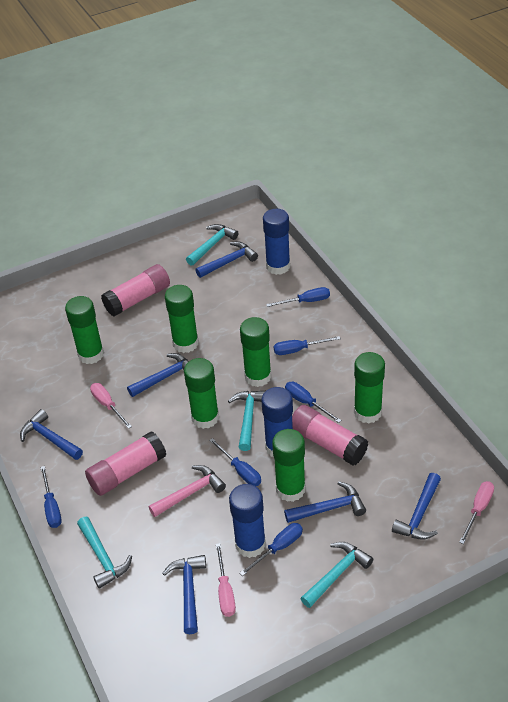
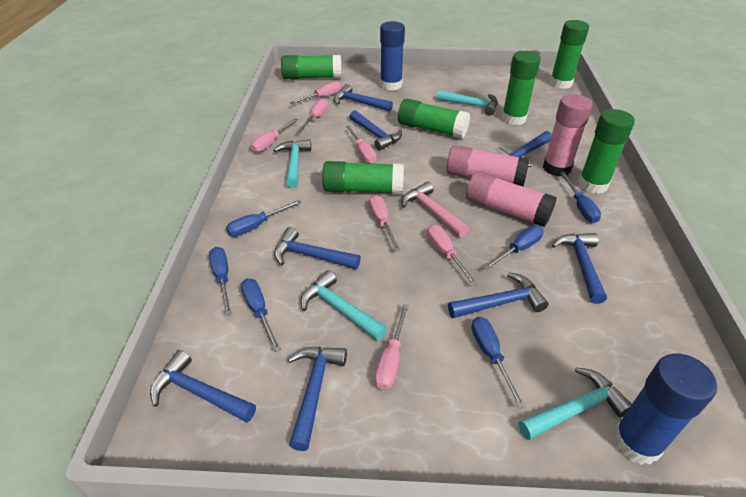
blue glue stick: 3 -> 2
blue hammer: 6 -> 8
pink screwdriver: 3 -> 7

